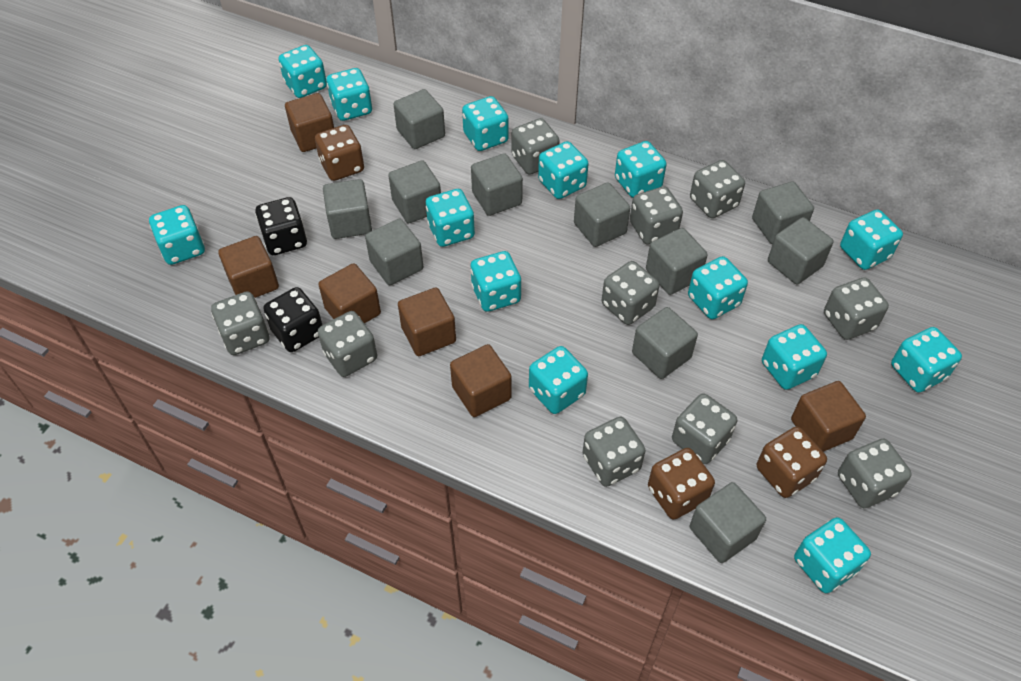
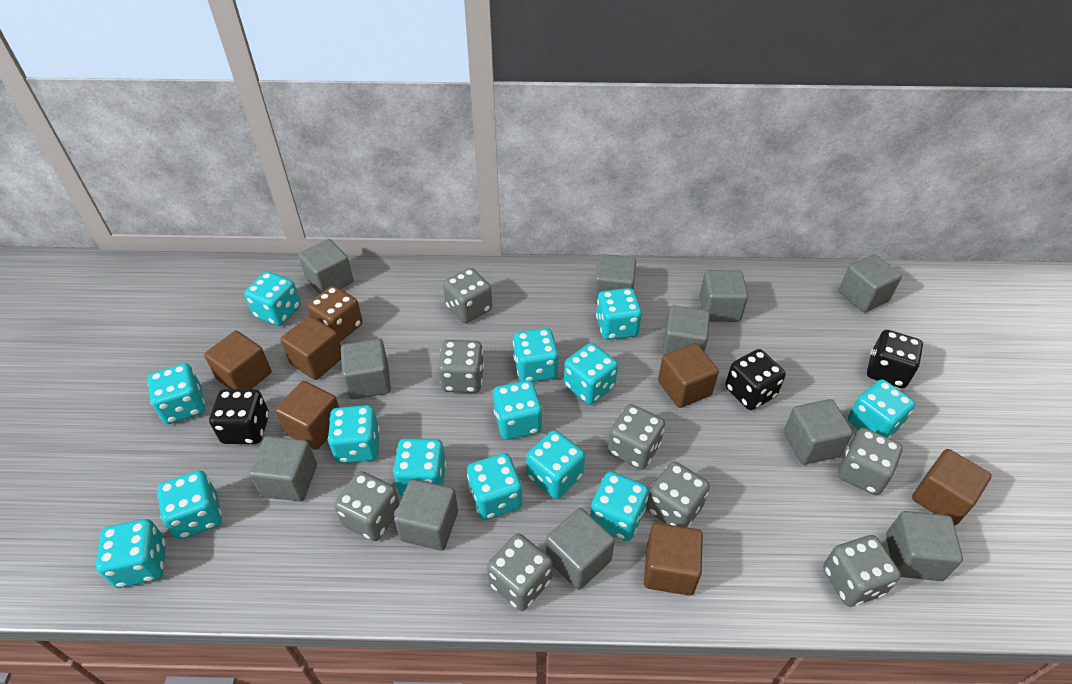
black dice: 2 -> 3
brown dice: 3 -> 1
grey dice: 10 -> 8

